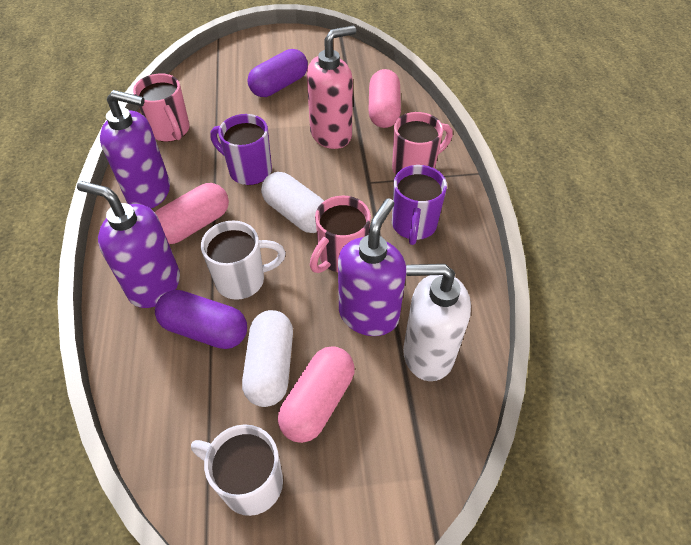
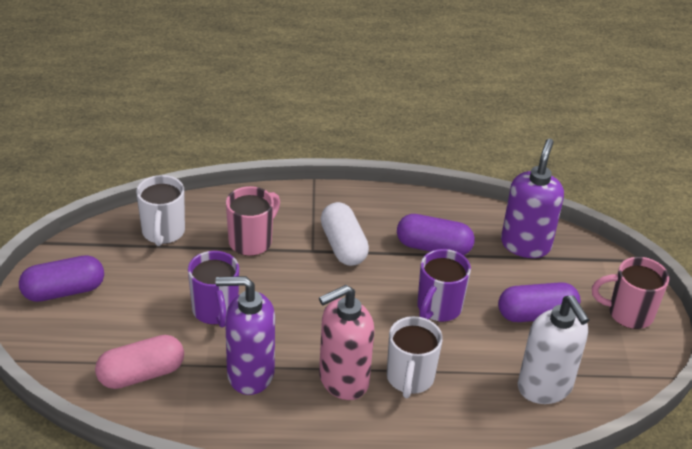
pink capsule: 3 -> 1
pink mug: 3 -> 2
purple capsule: 2 -> 3
purple soap dispenser: 3 -> 2
white capsule: 2 -> 1

